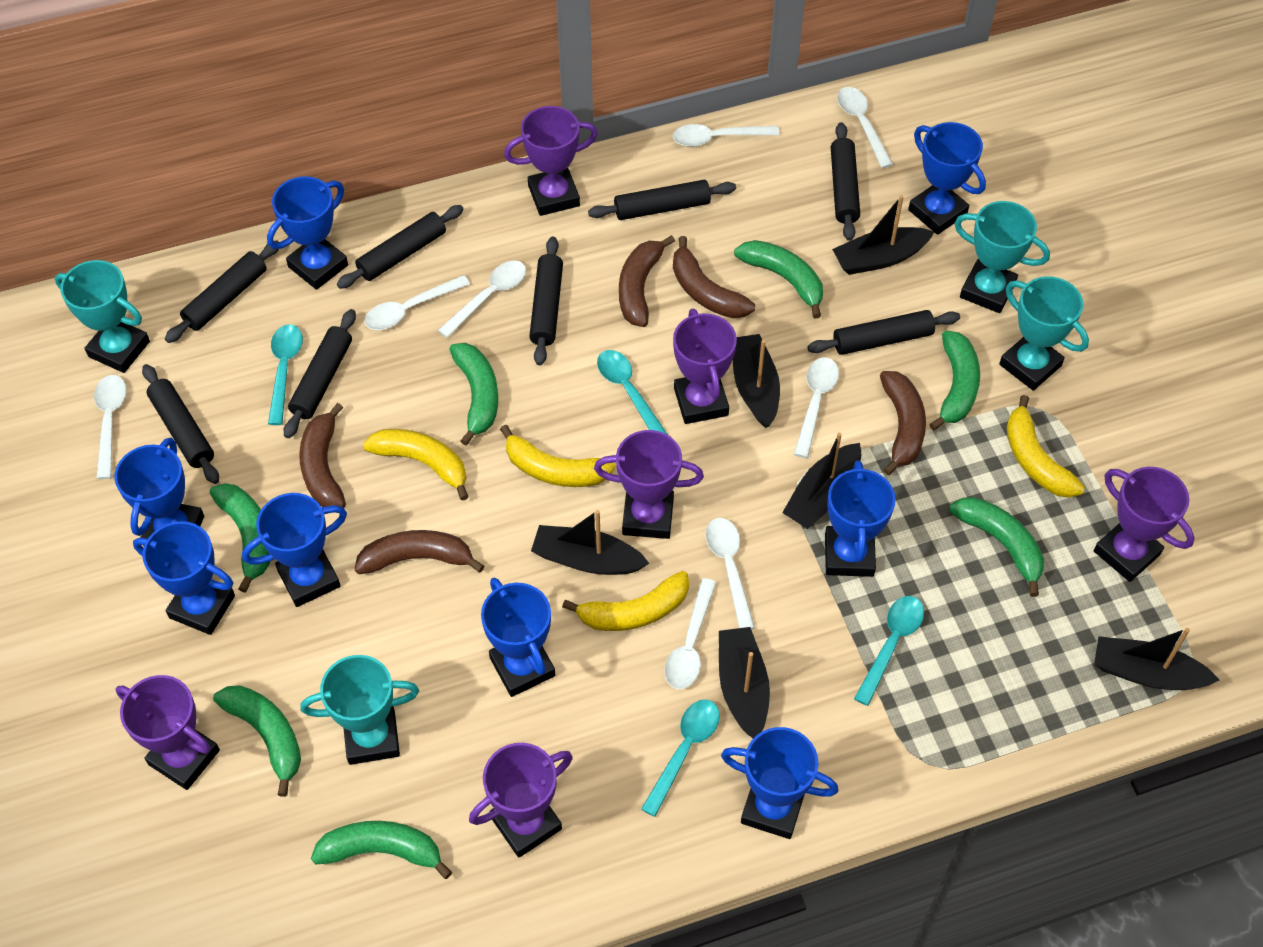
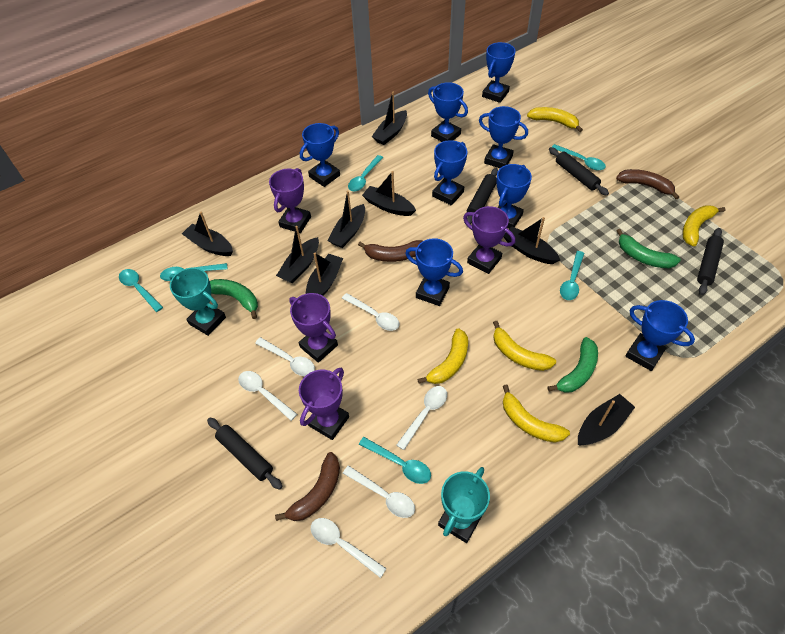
black boat: 6 -> 8
black rolling pin: 8 -> 4
brown banana: 5 -> 3
green banana: 7 -> 3
purple trophy: 6 -> 4
turquoise spoon: 4 -> 6
turquoise trophy: 4 -> 2
white spoon: 8 -> 6
yellow banana: 4 -> 5

